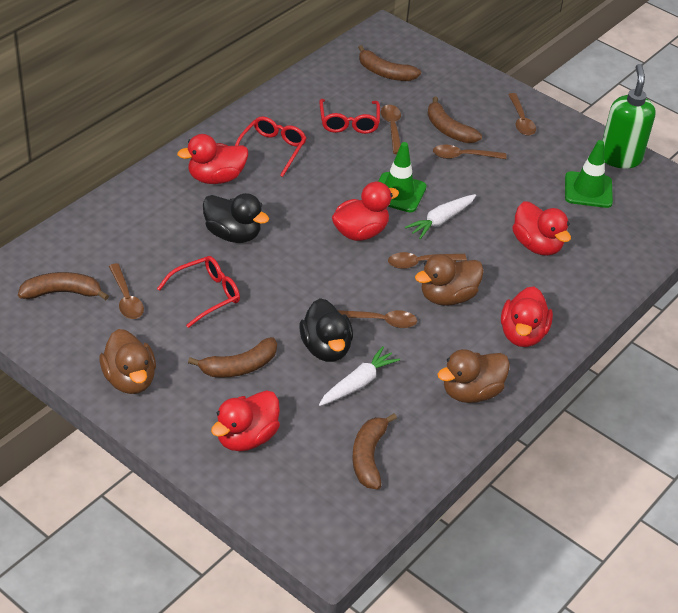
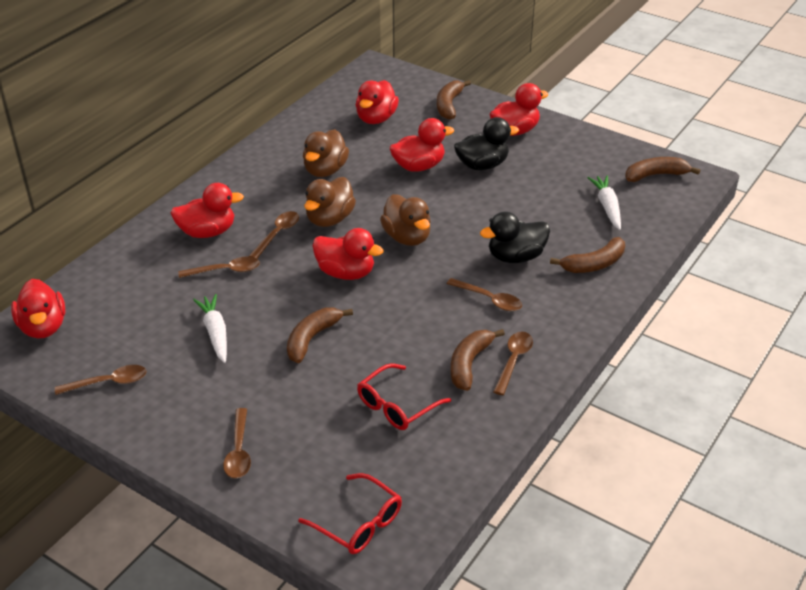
green soap dispenser: 1 -> 0
green traffic cone: 2 -> 0
red duck: 5 -> 6
red glasses: 3 -> 2

